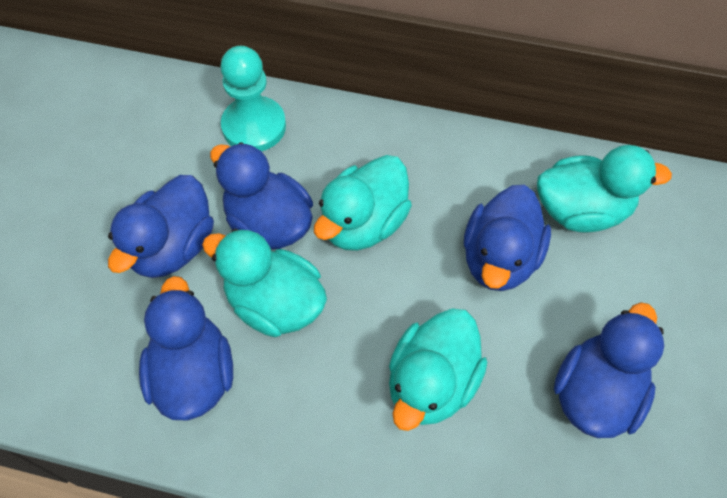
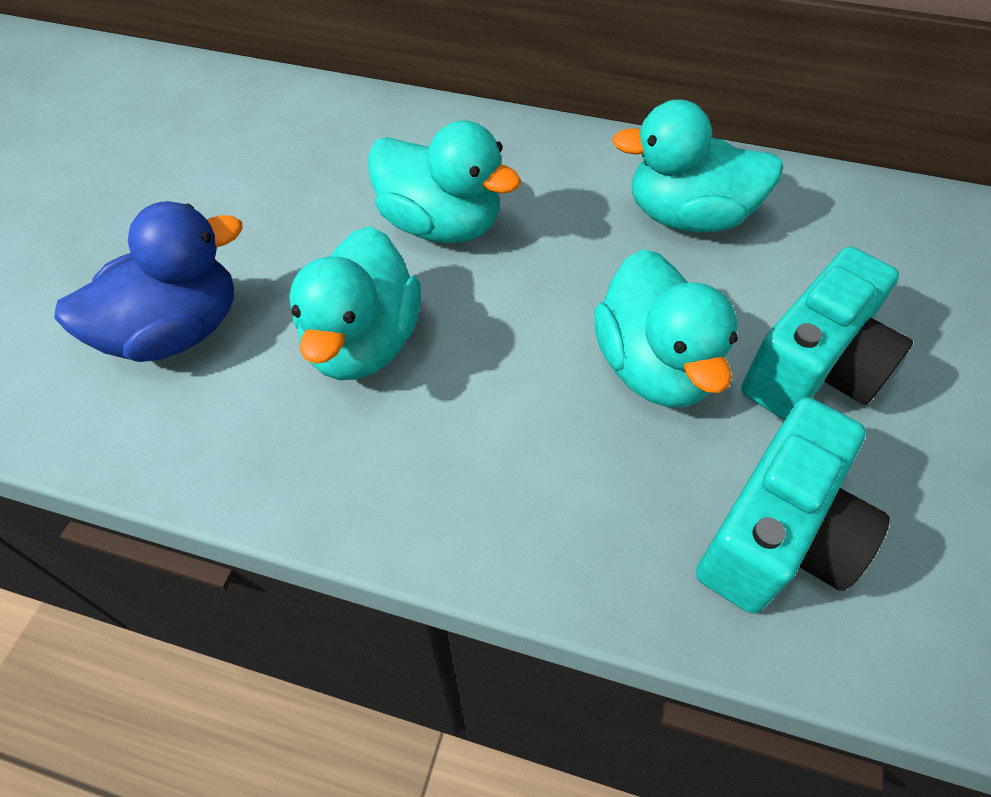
blue duck: 5 -> 1
turquoise camera: 0 -> 2
turquoise pawn: 1 -> 0

